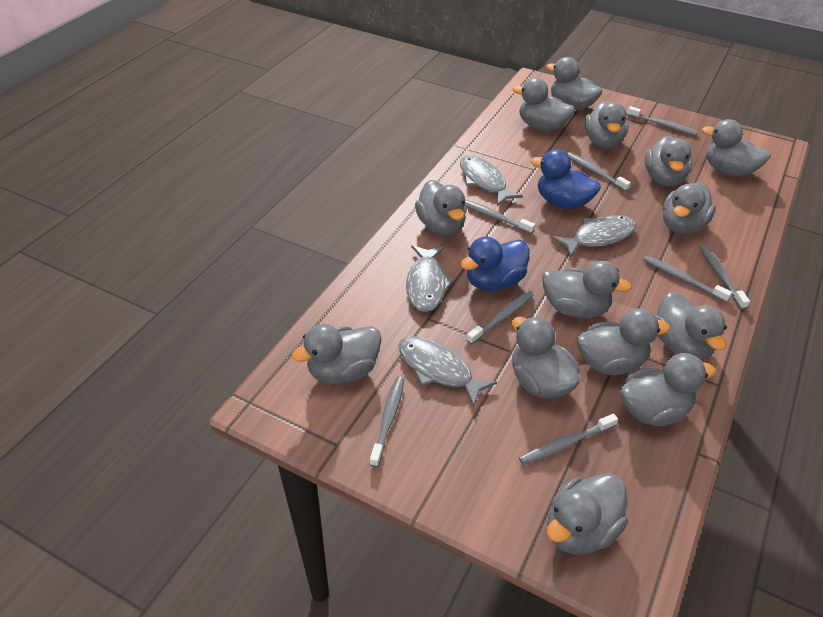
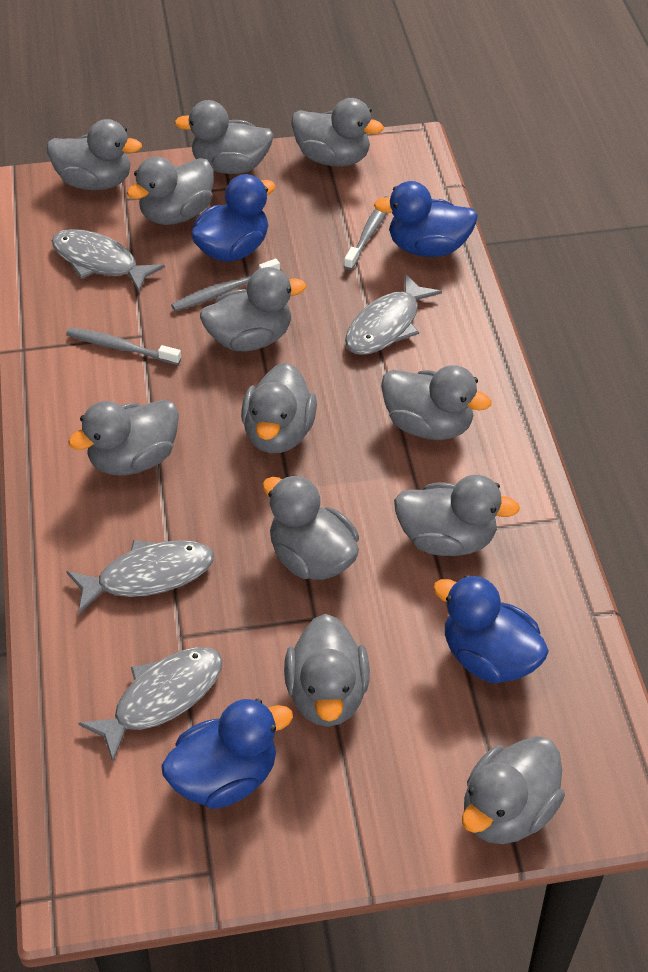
blue duck: 2 -> 4
grey duck: 14 -> 12
grey toothbrush: 8 -> 3

